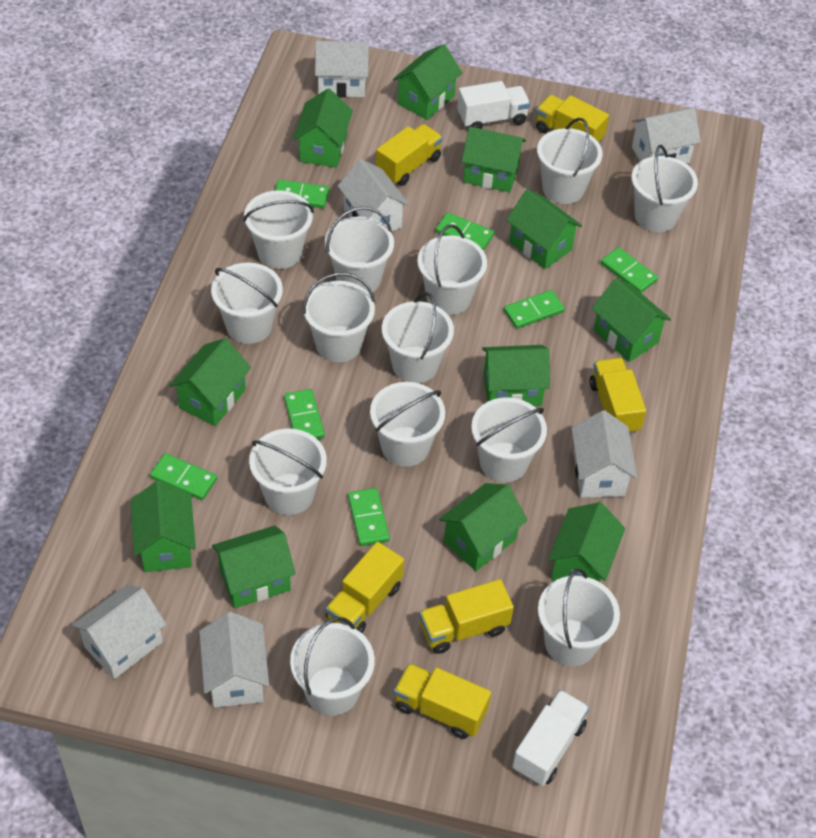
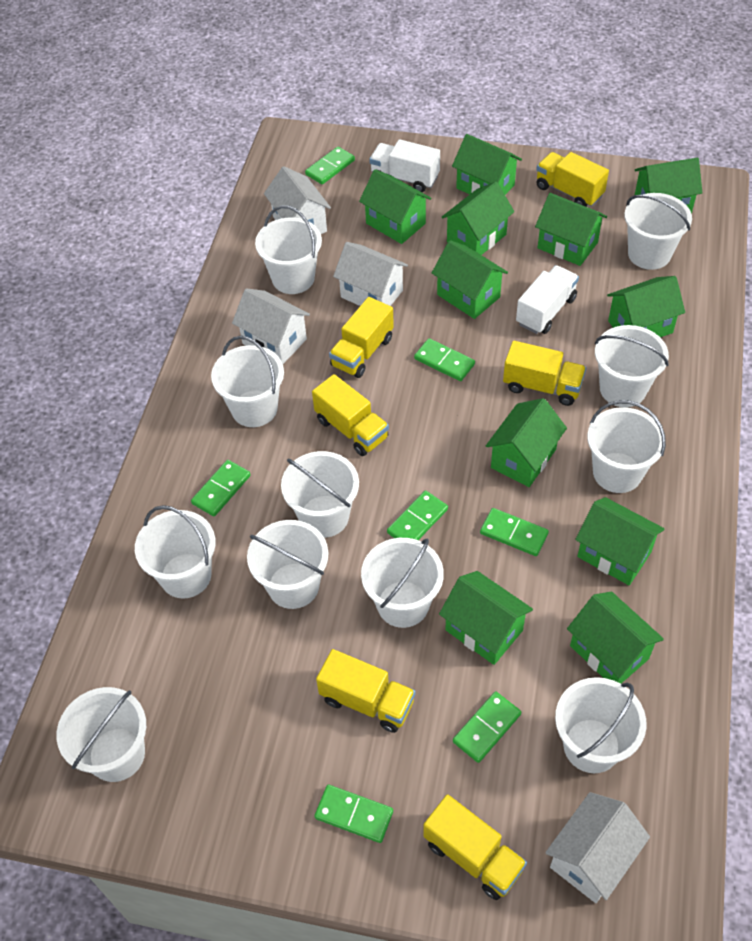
white bucket: 13 -> 11
white house: 6 -> 4

